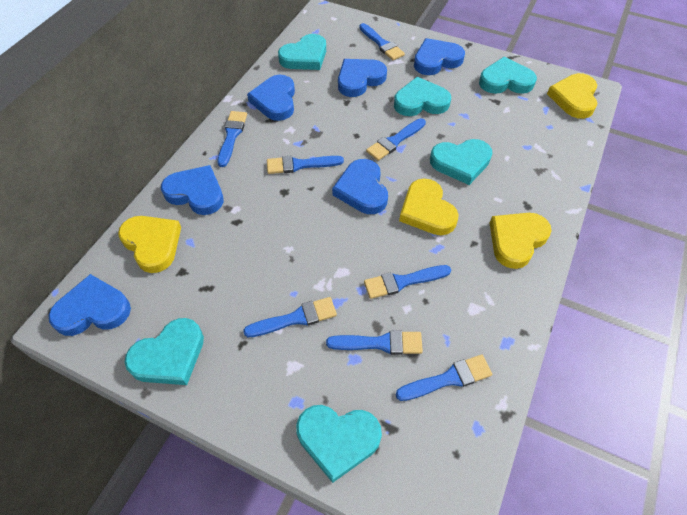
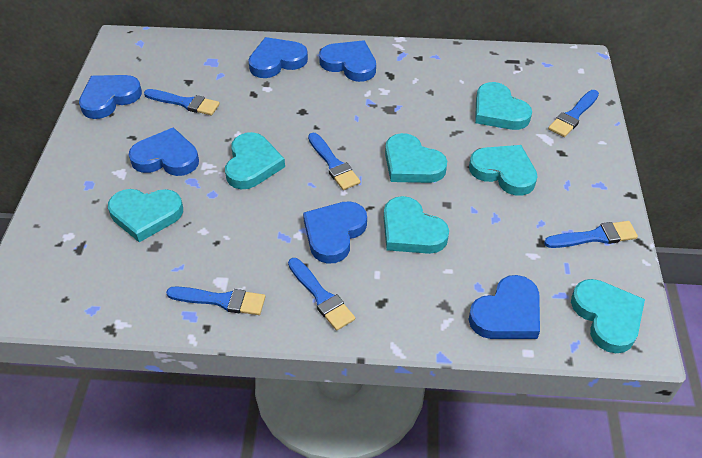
blue brush: 8 -> 6
turquoise heart: 6 -> 7
yellow heart: 4 -> 0

